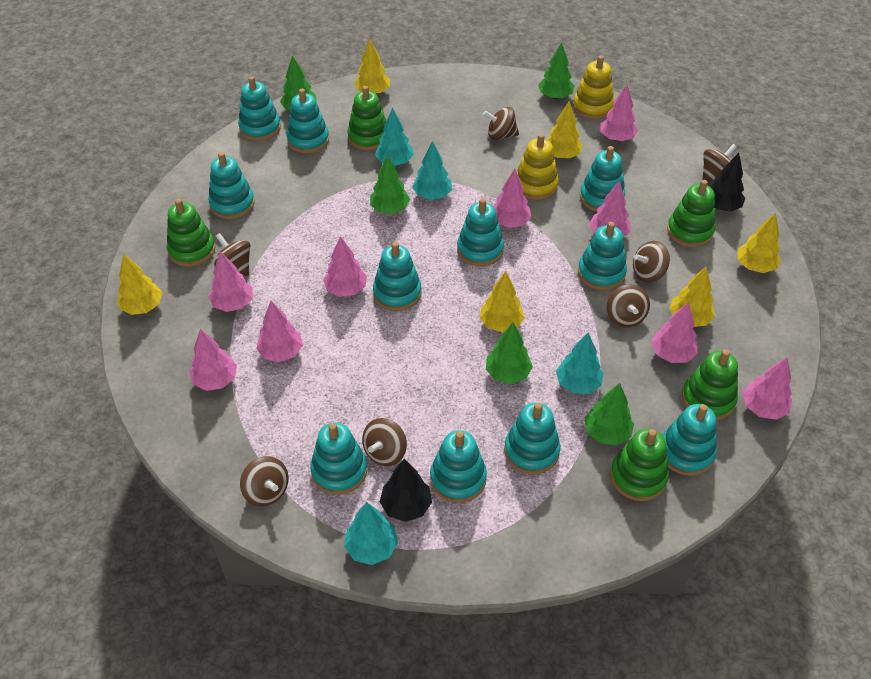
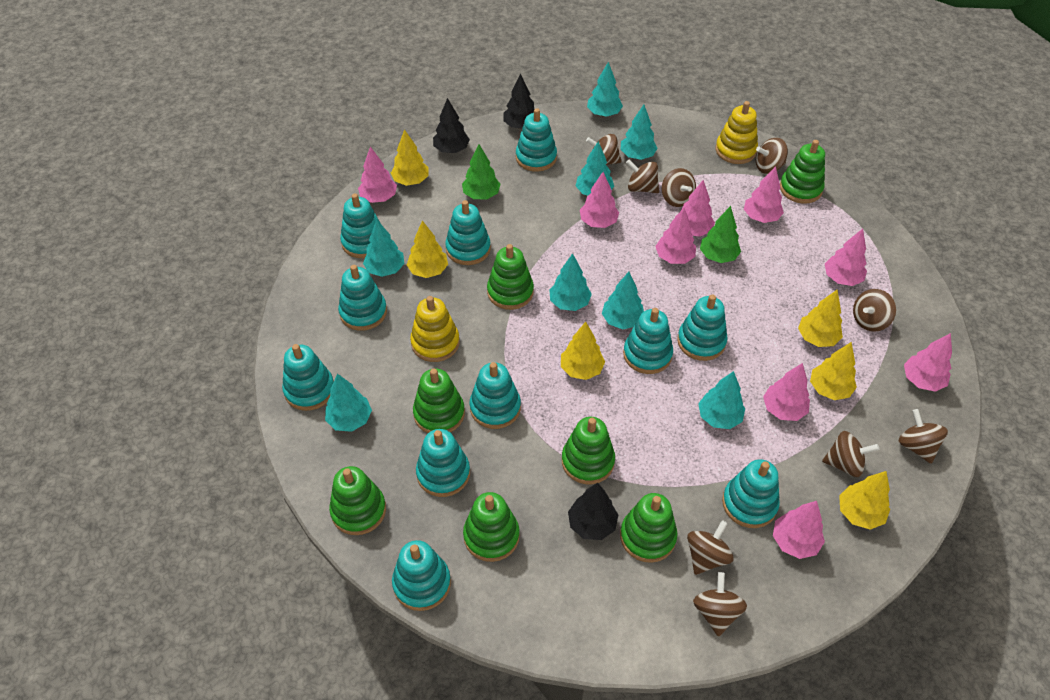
black tree: 2 -> 3
brown spinning top: 7 -> 9
green stacking toy: 5 -> 7
green tree: 5 -> 2
turquoise tree: 4 -> 8

